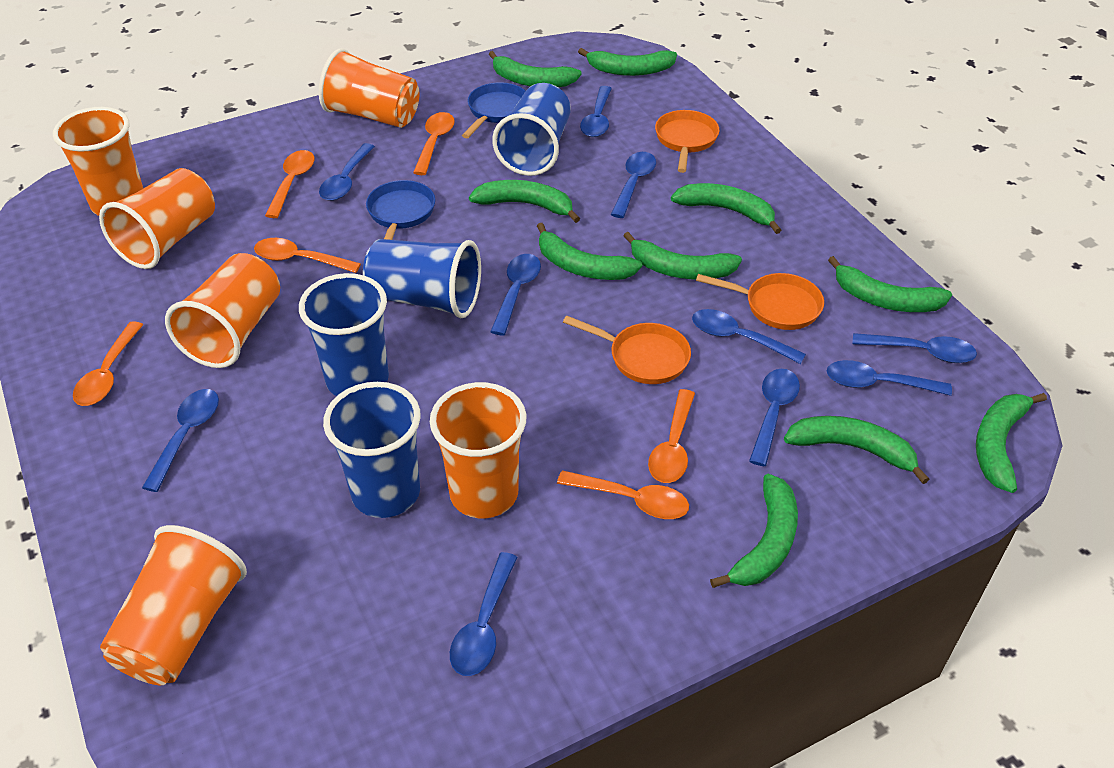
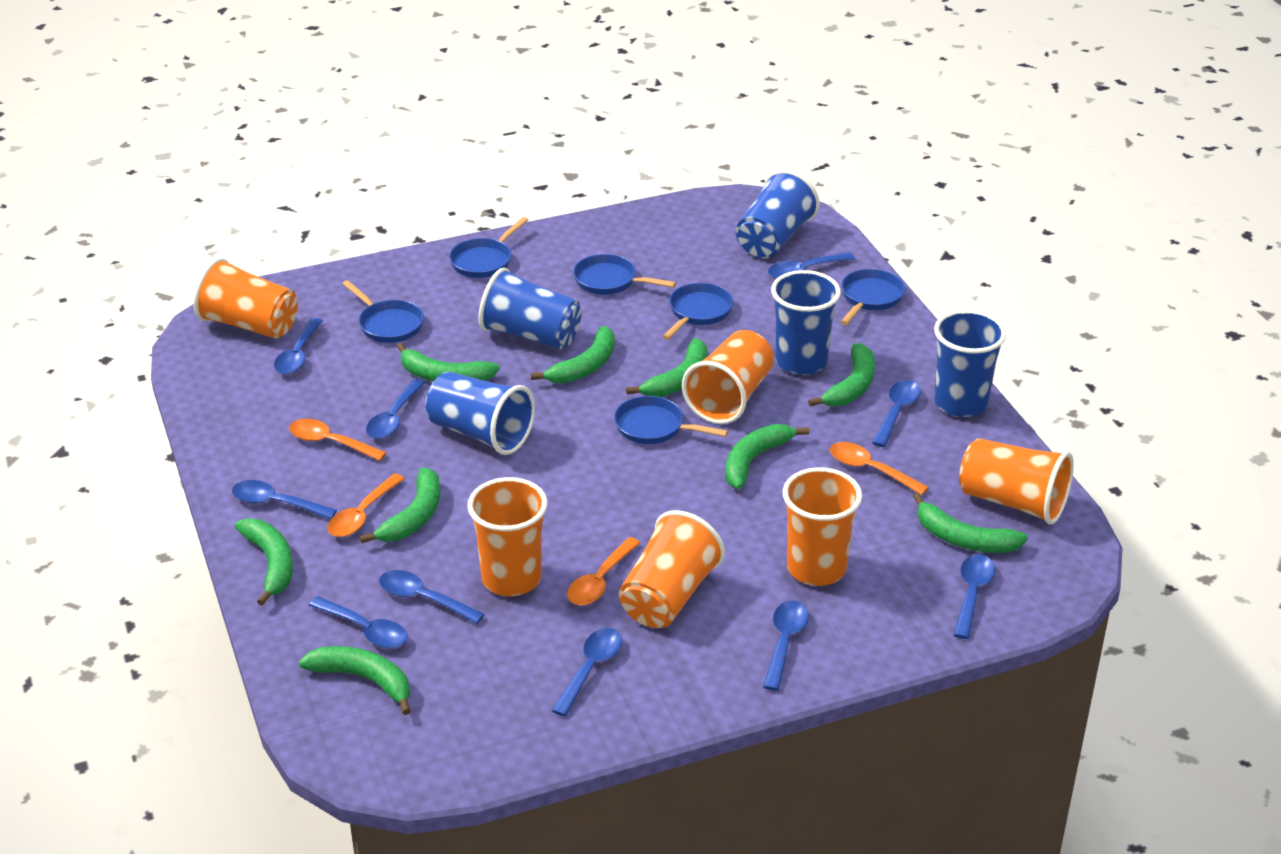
blue cup: 4 -> 5
blue pan: 2 -> 6
green banana: 10 -> 9
orange pan: 3 -> 0
orange spoon: 6 -> 4

